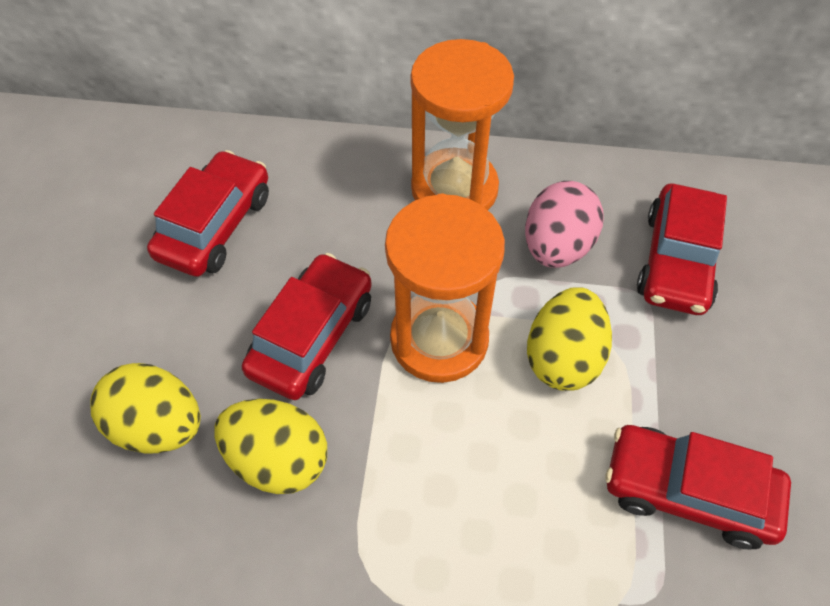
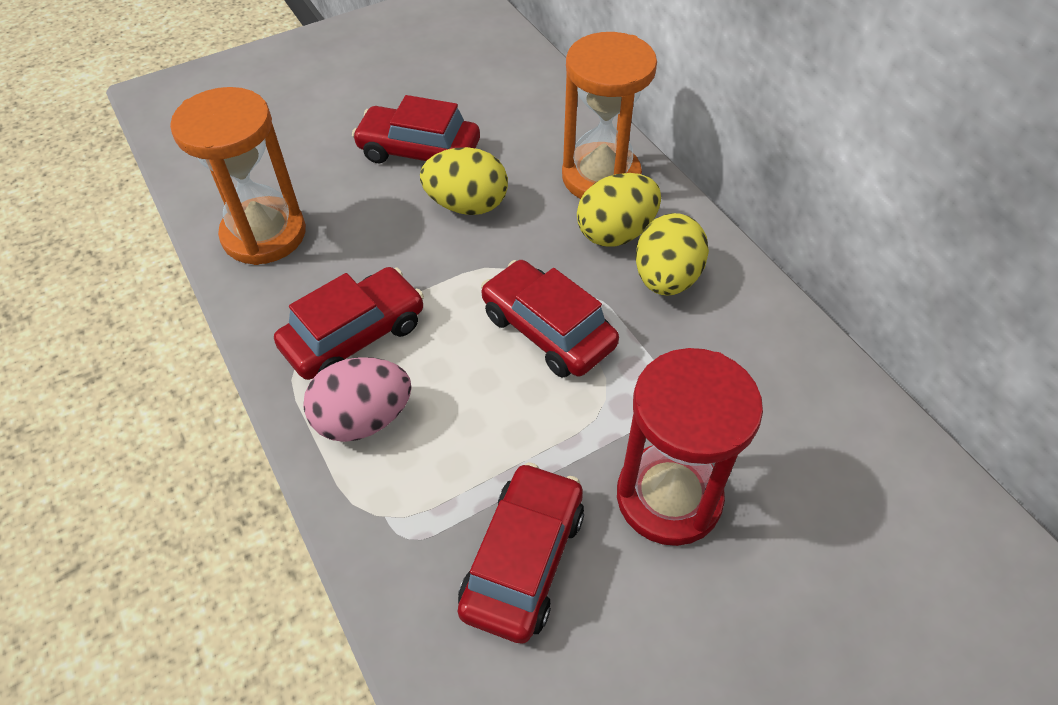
red hourglass: 0 -> 1

